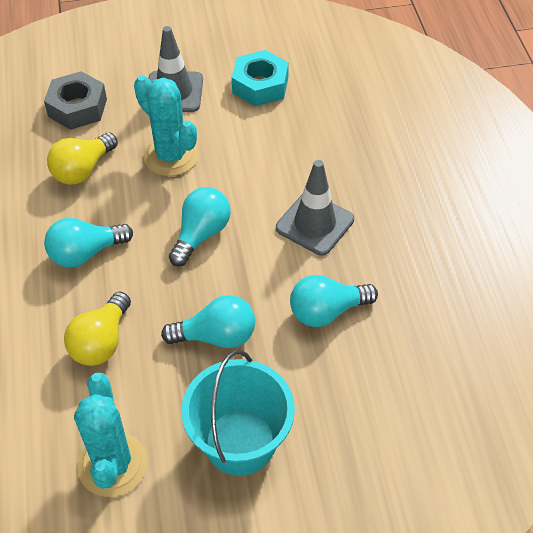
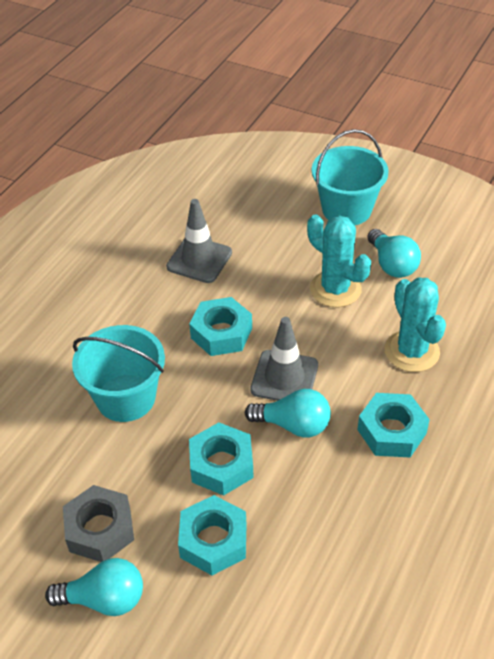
turquoise bucket: 1 -> 2
turquoise light bulb: 4 -> 3
turquoise nut: 1 -> 4
yellow light bulb: 2 -> 0

